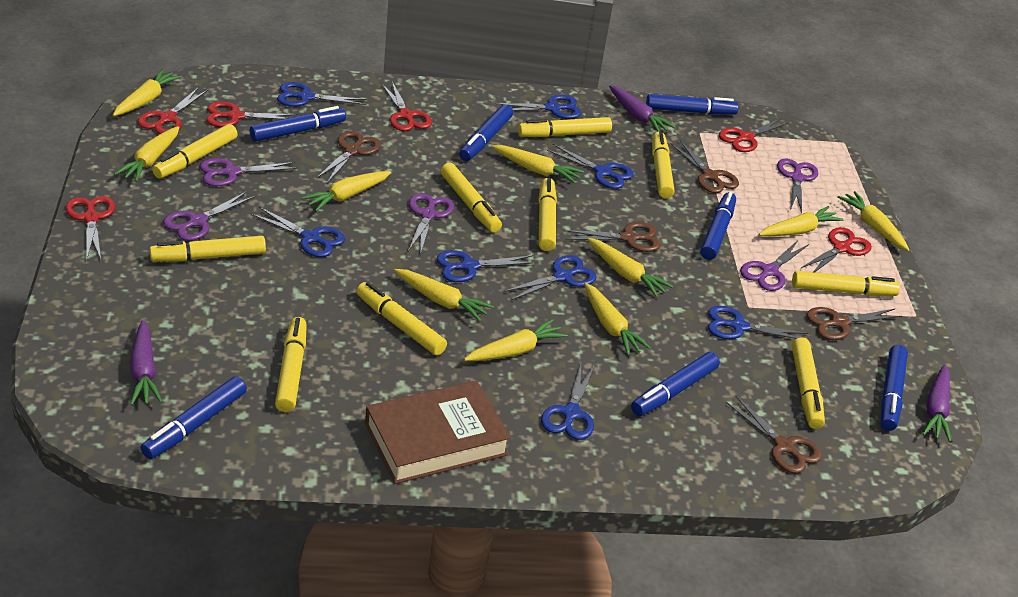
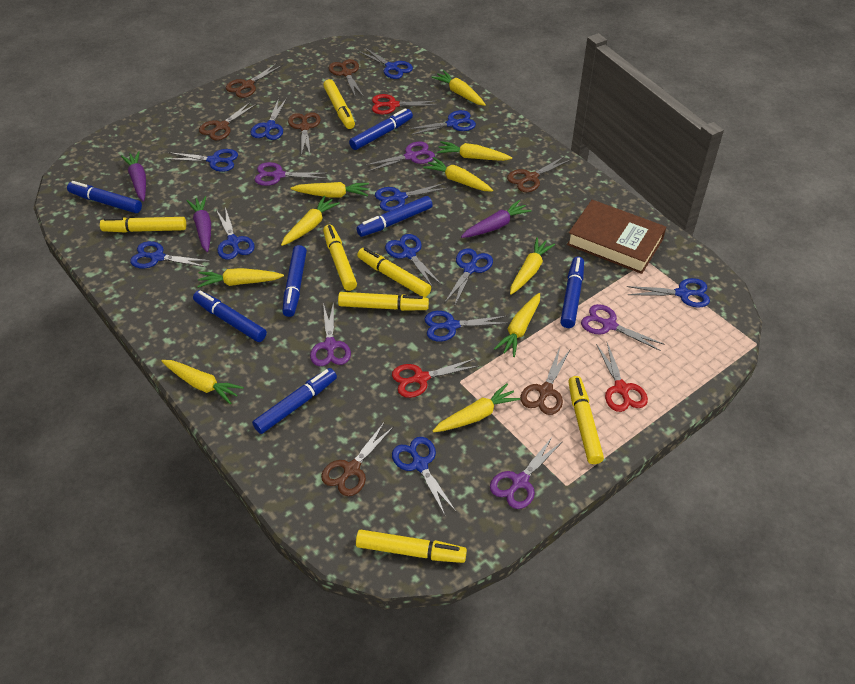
blue scissors: 8 -> 12
brown scissors: 5 -> 7
red scissors: 6 -> 3
yellow marker: 10 -> 7

